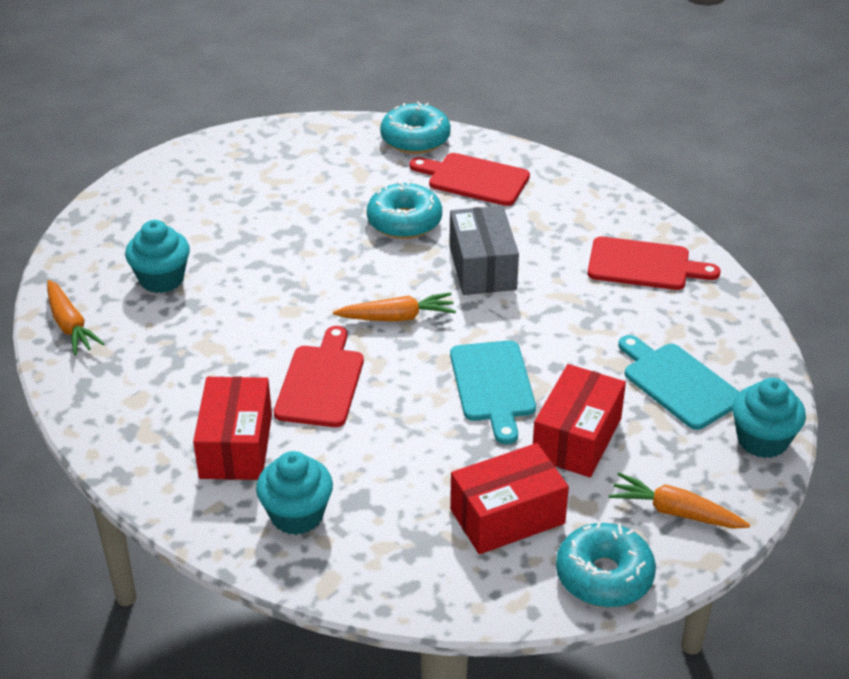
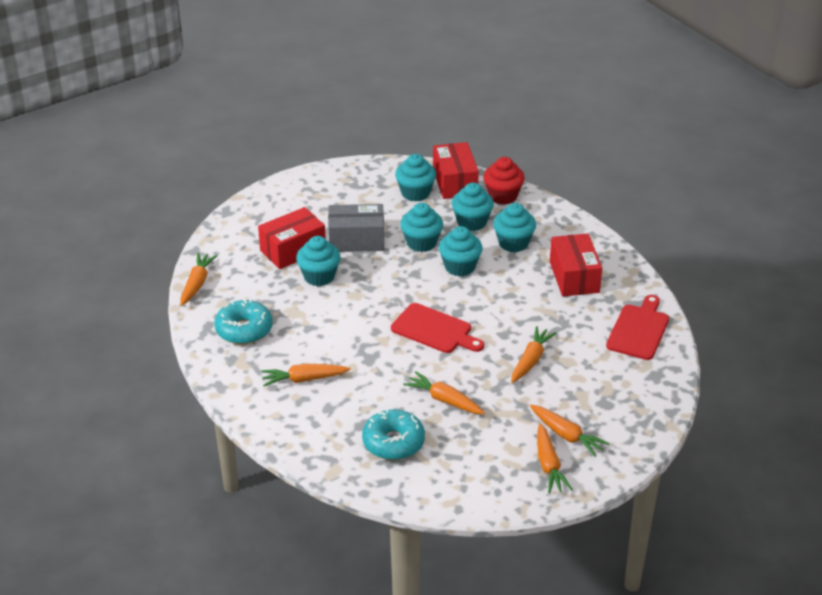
orange carrot: 3 -> 6
red cupcake: 0 -> 1
red cutting board: 3 -> 2
turquoise cupcake: 3 -> 6
turquoise cutting board: 2 -> 0
turquoise donut: 3 -> 2

